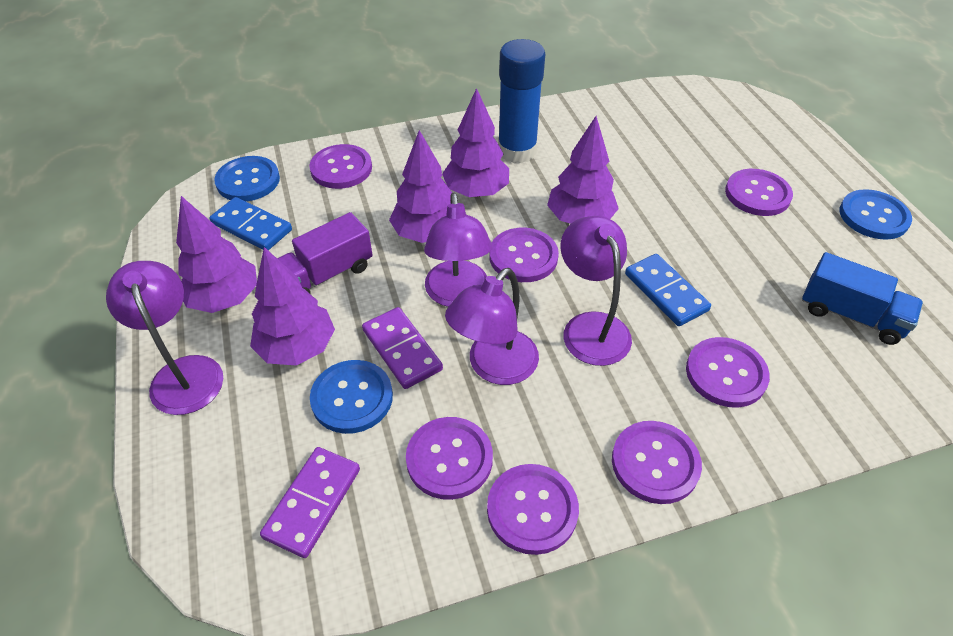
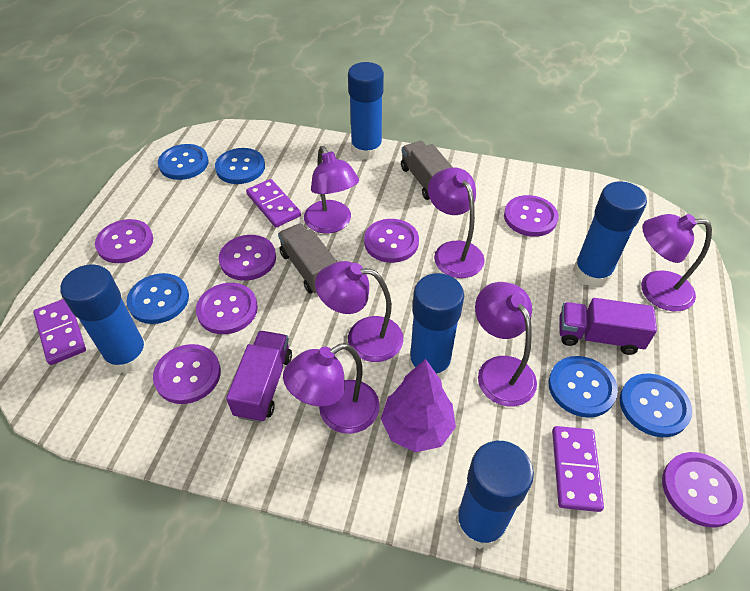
blue button: 3 -> 5
blue domino: 2 -> 0
blue glue stick: 1 -> 5
blue truck: 1 -> 0
grey truck: 0 -> 2
purple domino: 2 -> 3
purple lamp: 4 -> 6
purple tree: 5 -> 1
purple truck: 1 -> 2

